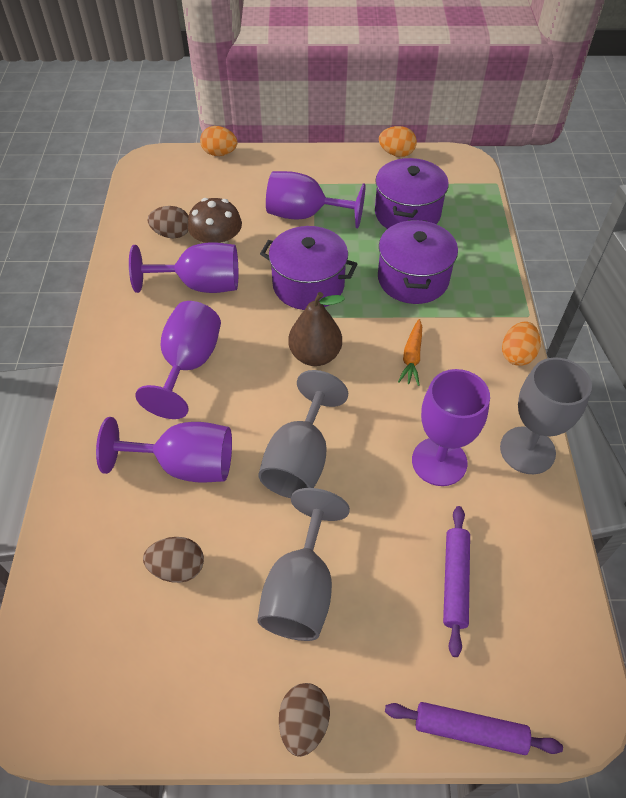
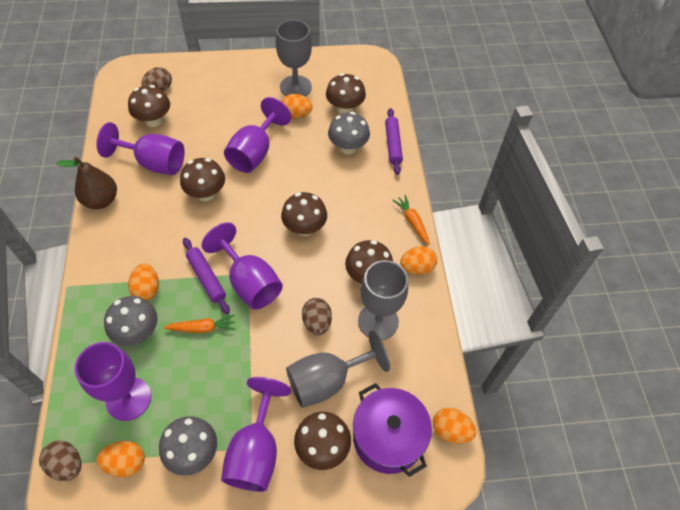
brown mushroom: 1 -> 6
grey mushroom: 0 -> 3
orange carrot: 1 -> 2
orange egg: 3 -> 5
purple pot: 3 -> 1

